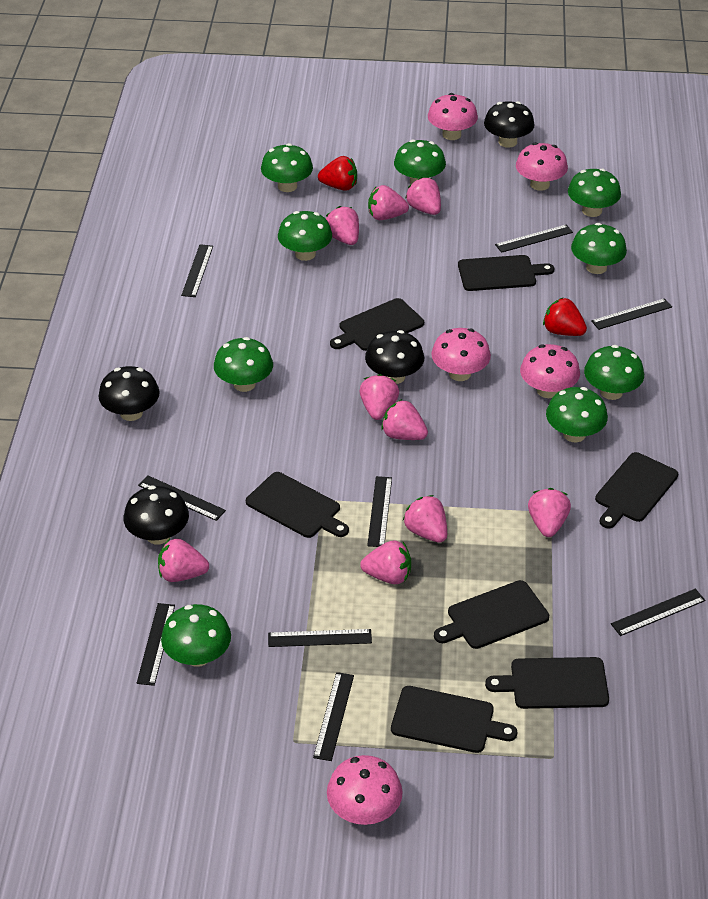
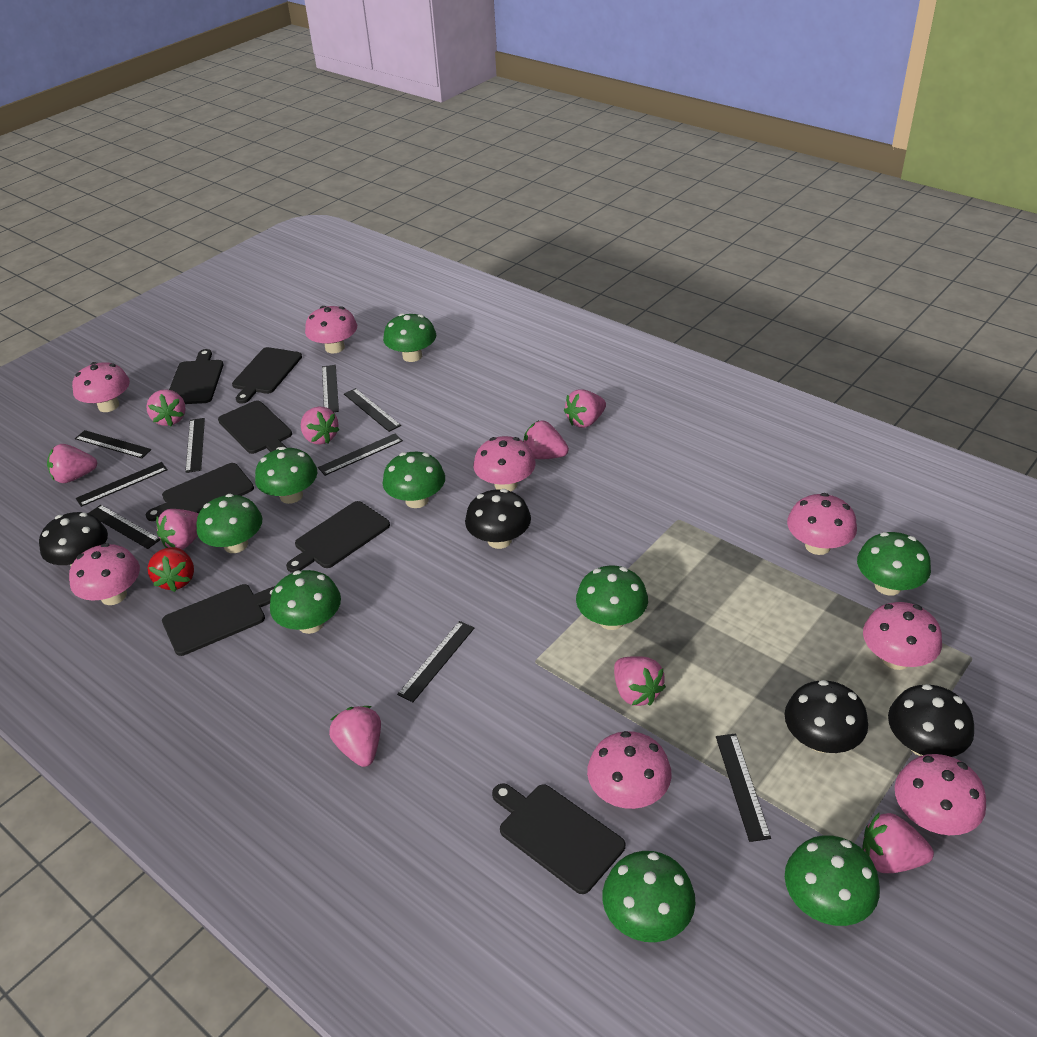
pink mushroom: 5 -> 8
red strawberry: 2 -> 1

